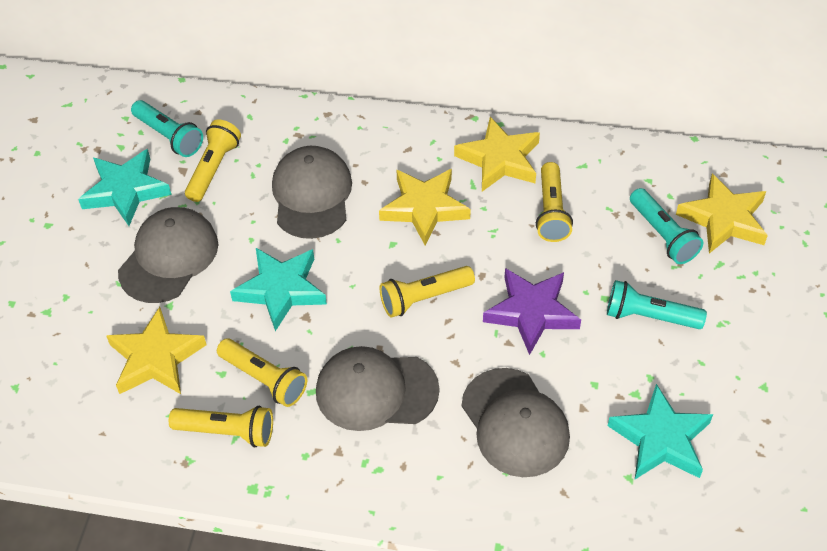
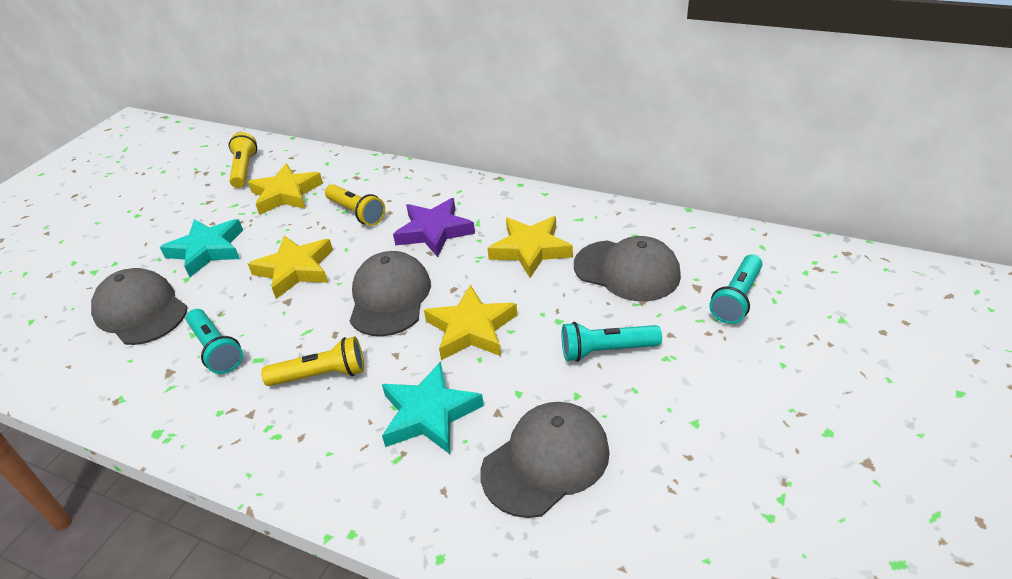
turquoise star: 3 -> 2
yellow flashlight: 5 -> 3

